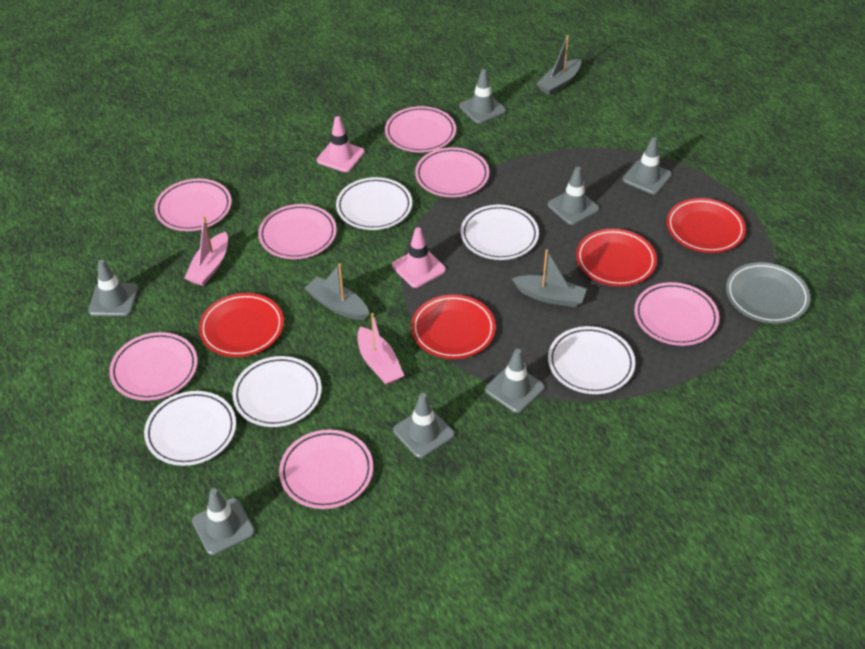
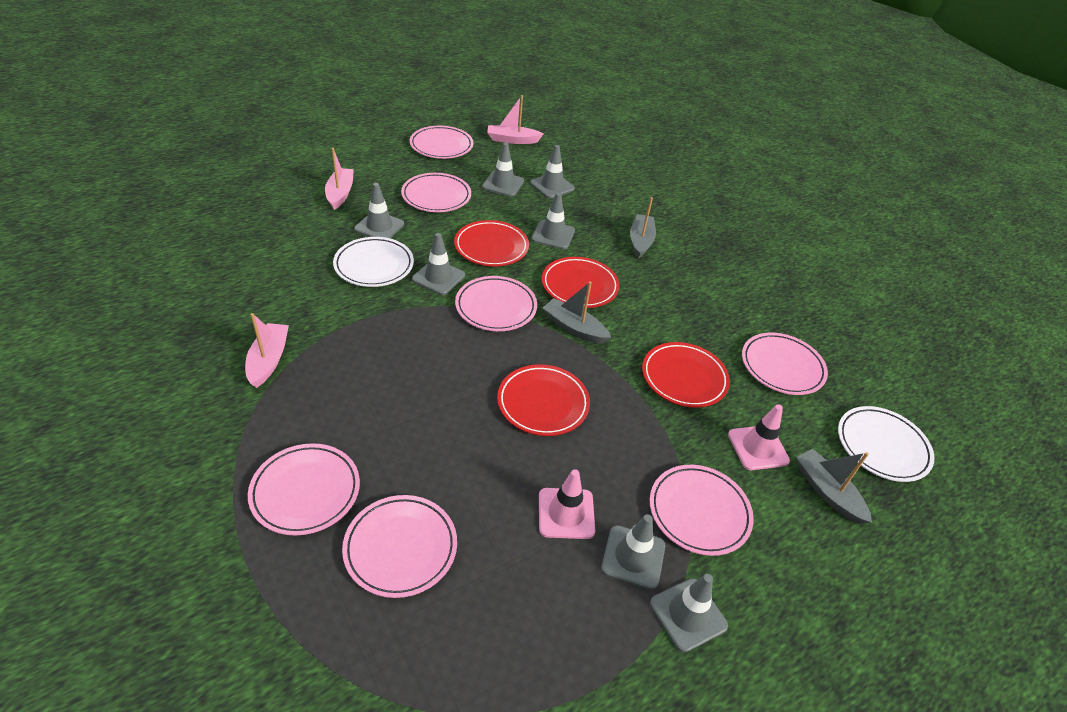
grey plate: 1 -> 0
pink boat: 2 -> 3
white plate: 5 -> 2

